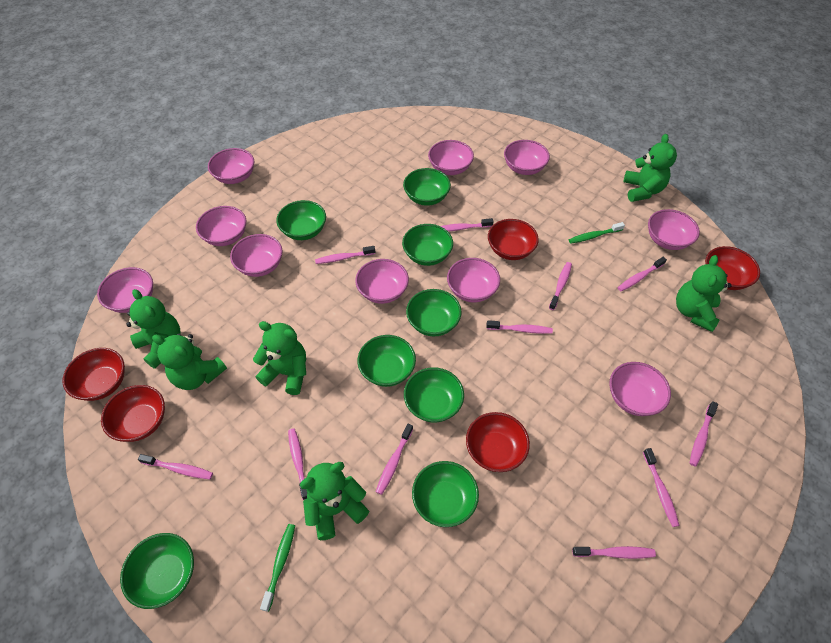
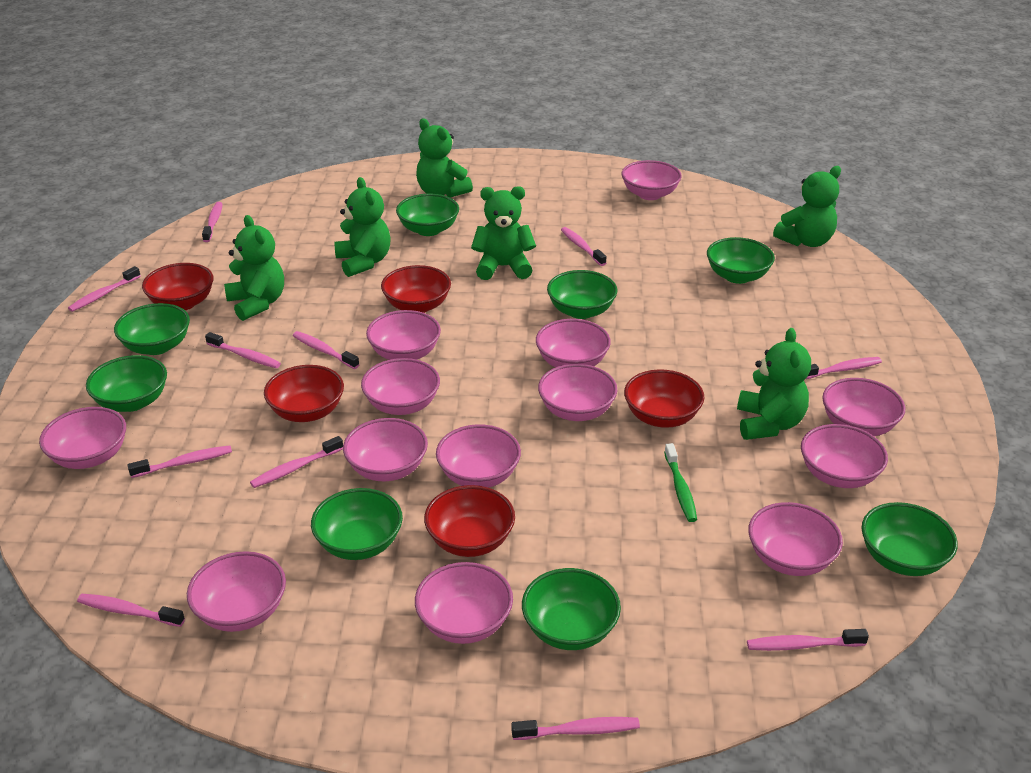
green toothbrush: 2 -> 1
pink bowl: 10 -> 13

